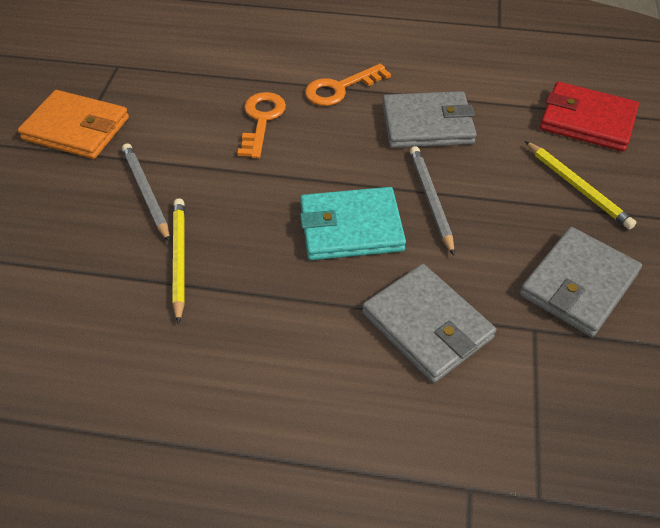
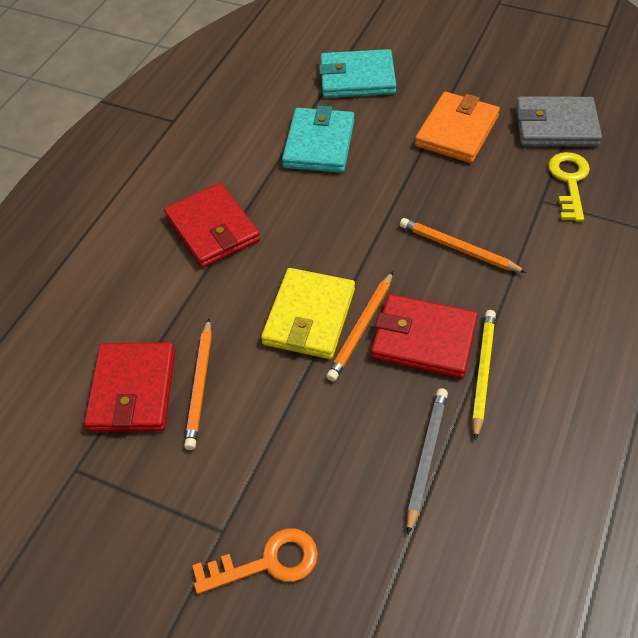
grey pencil: 2 -> 1
grey wallet: 3 -> 1
orange key: 2 -> 1
orange pencil: 0 -> 3
red wallet: 1 -> 3
turquoise wallet: 1 -> 2
yellow key: 0 -> 1
yellow pencil: 2 -> 1
yellow wallet: 0 -> 1

